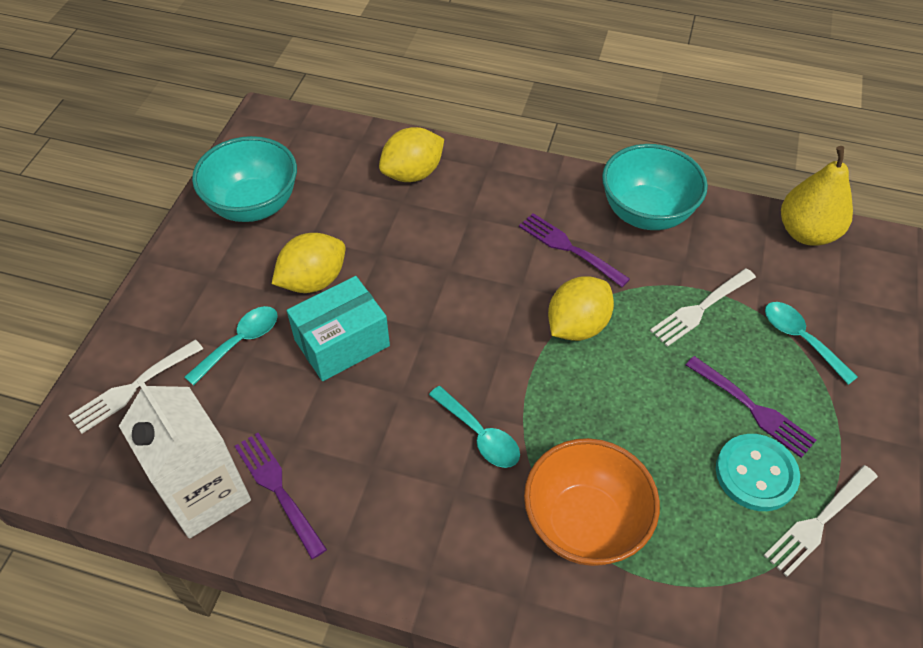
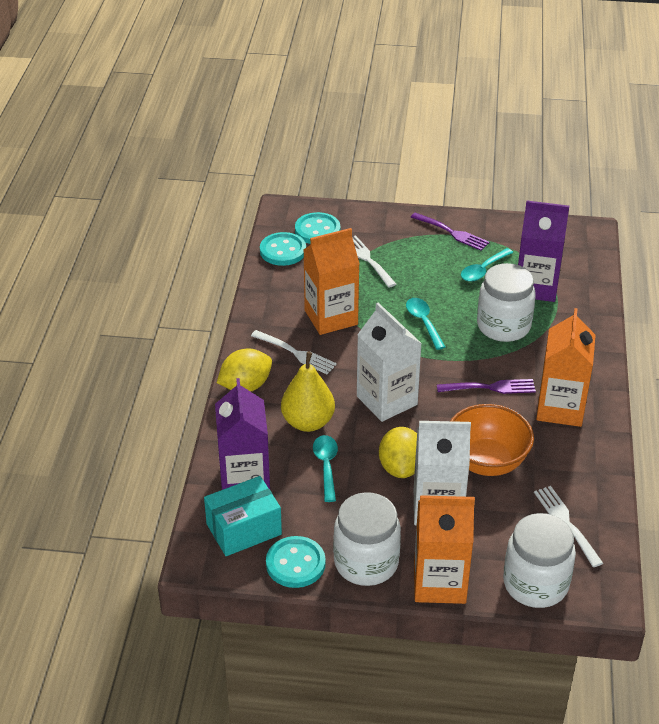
orange carton: 0 -> 3
purple carton: 0 -> 2
purple fork: 3 -> 2
turquoise bowl: 2 -> 0
turquoise button: 1 -> 3
white carton: 1 -> 2
white jar: 0 -> 3
yellow lemon: 3 -> 2

